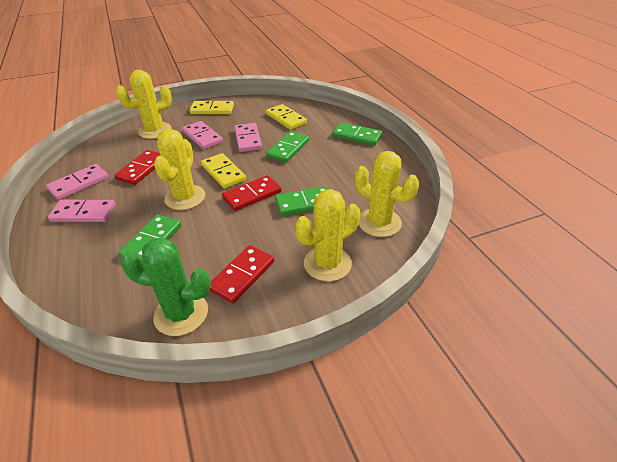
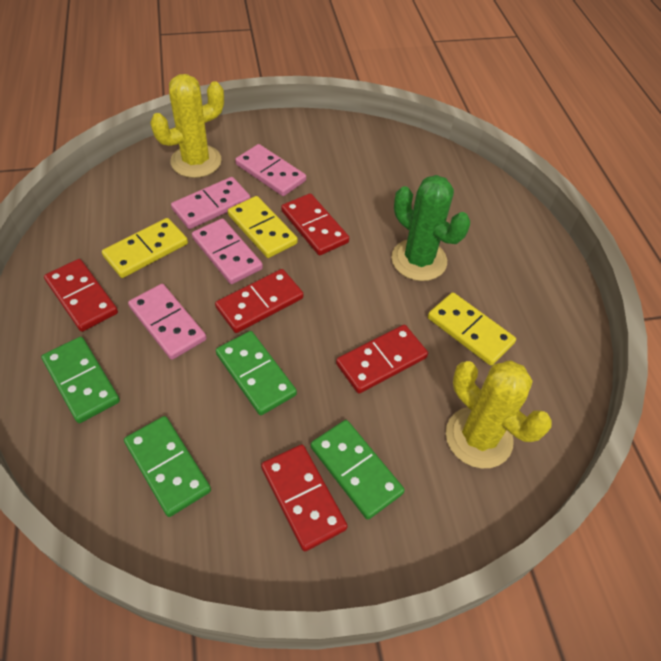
red domino: 3 -> 5
yellow cactus: 4 -> 2

